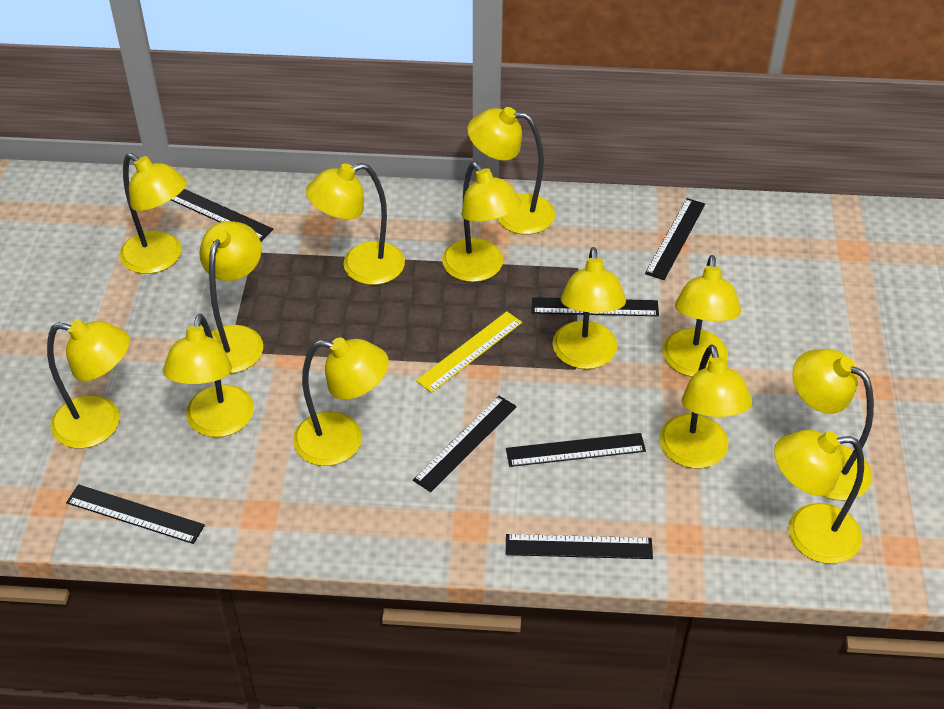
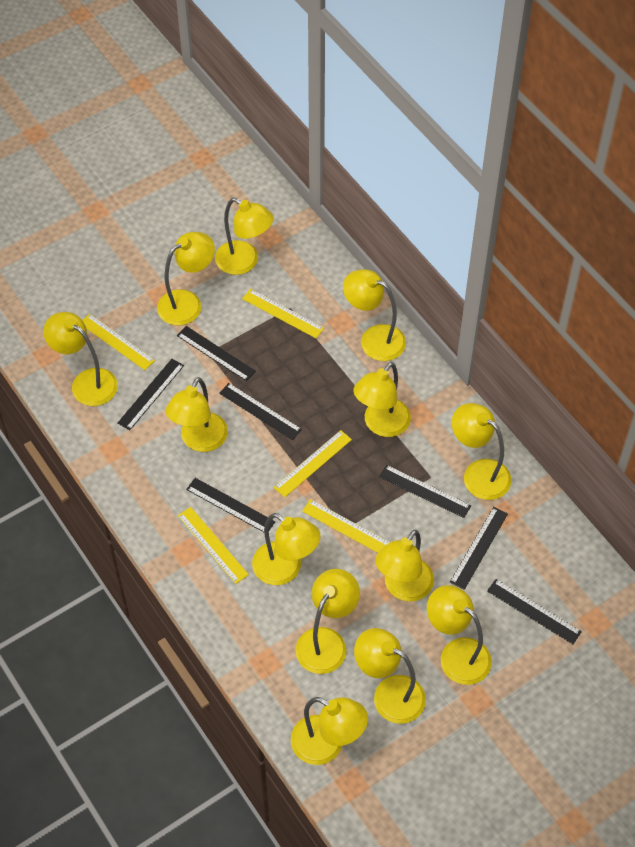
yellow ruler: 1 -> 5

